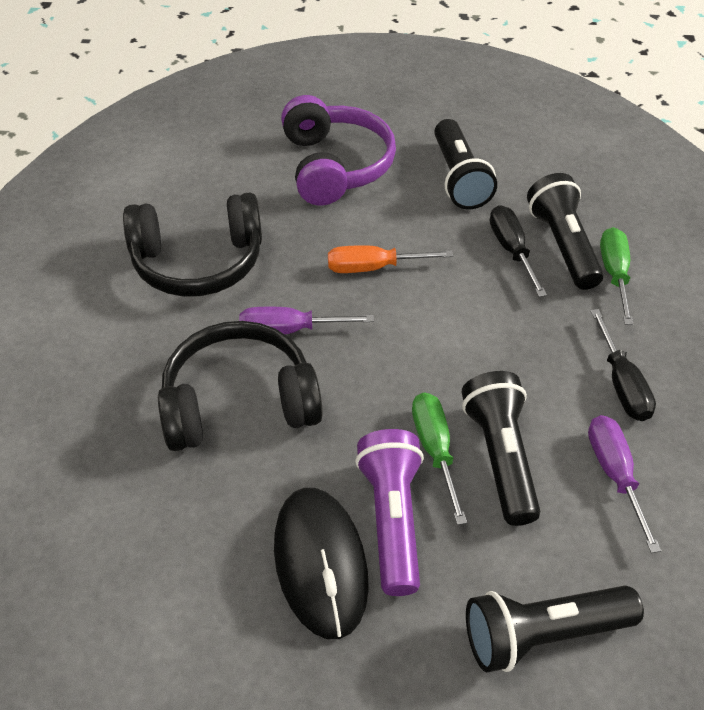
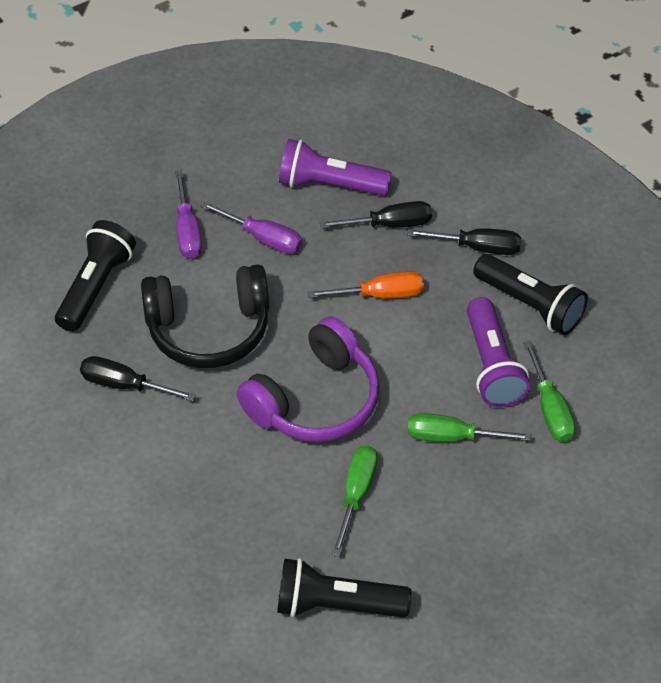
black flashlight: 4 -> 3
black headphones: 2 -> 1
black mouse: 1 -> 0
black screwdriver: 2 -> 3
green screwdriver: 2 -> 3
purple flashlight: 1 -> 2

